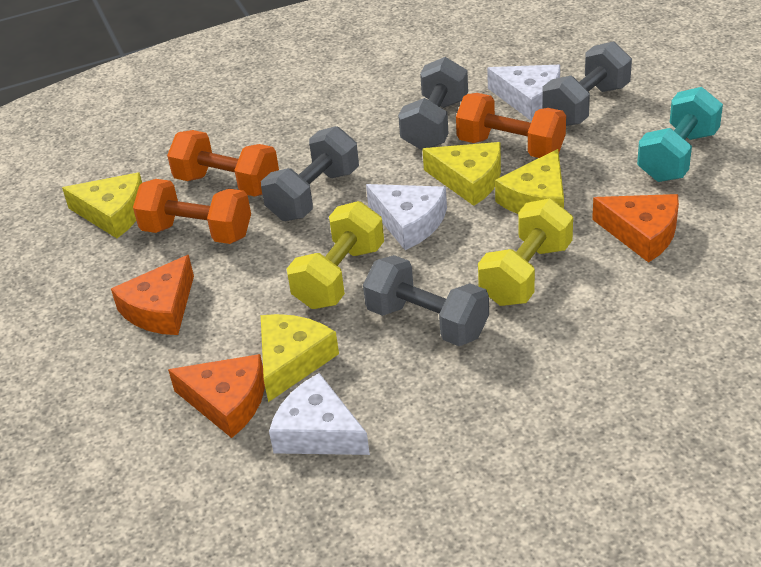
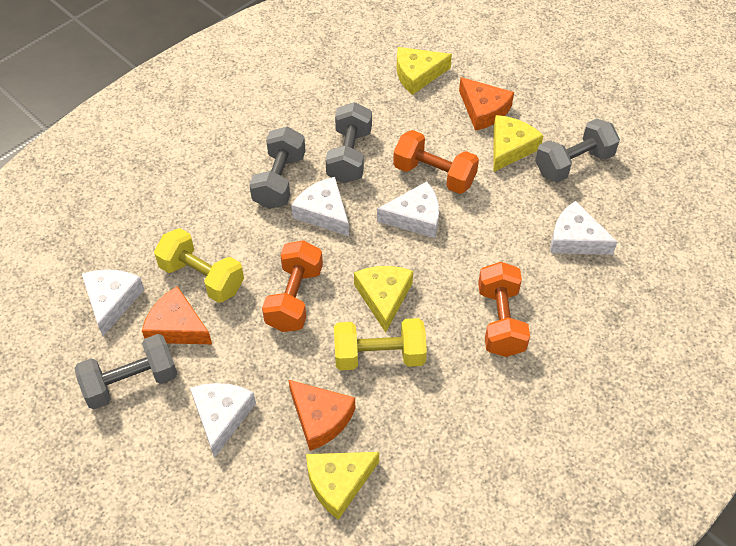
turquoise dumbbell: 1 -> 0
white cheese: 3 -> 5

